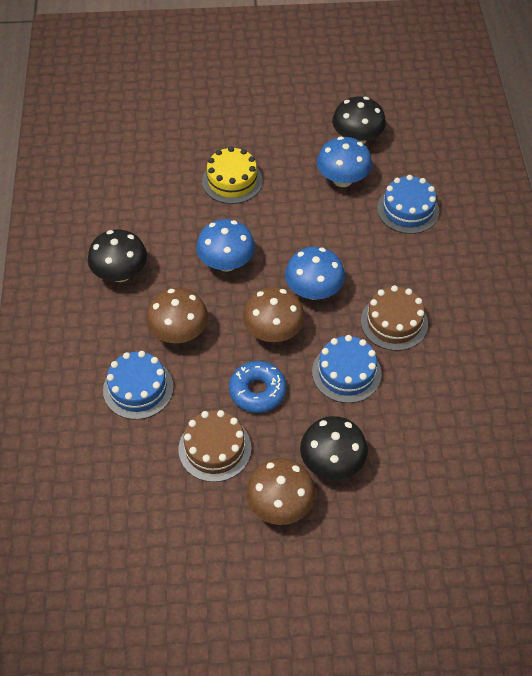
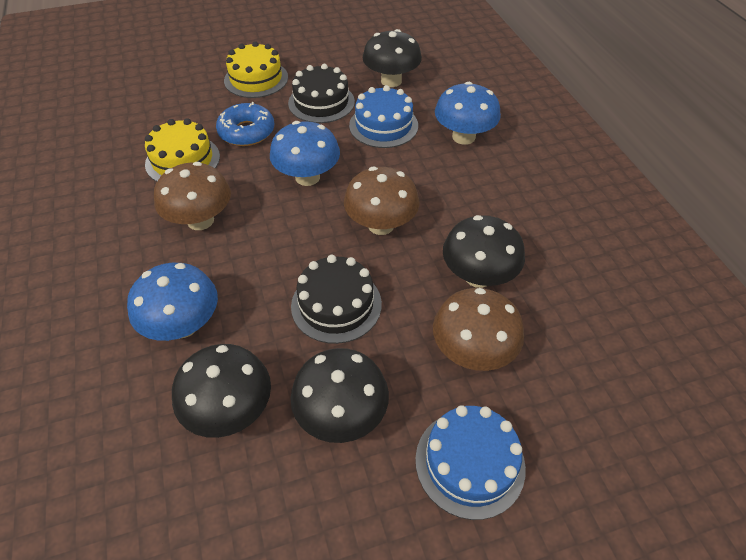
black cake: 0 -> 2
black mushroom: 3 -> 4
blue cake: 3 -> 2
brown cake: 2 -> 0
yellow cake: 1 -> 2

